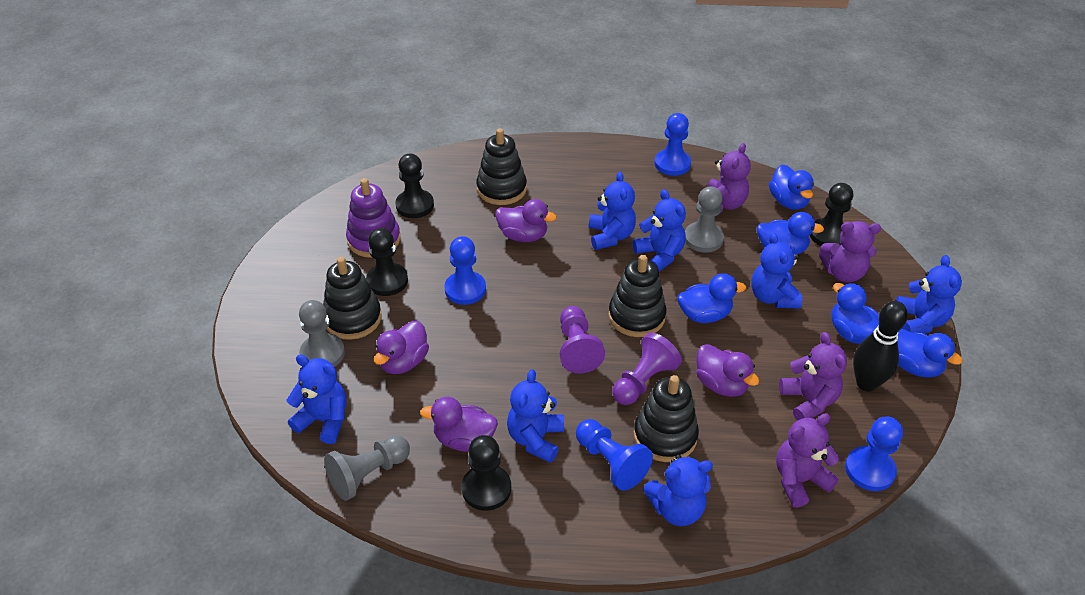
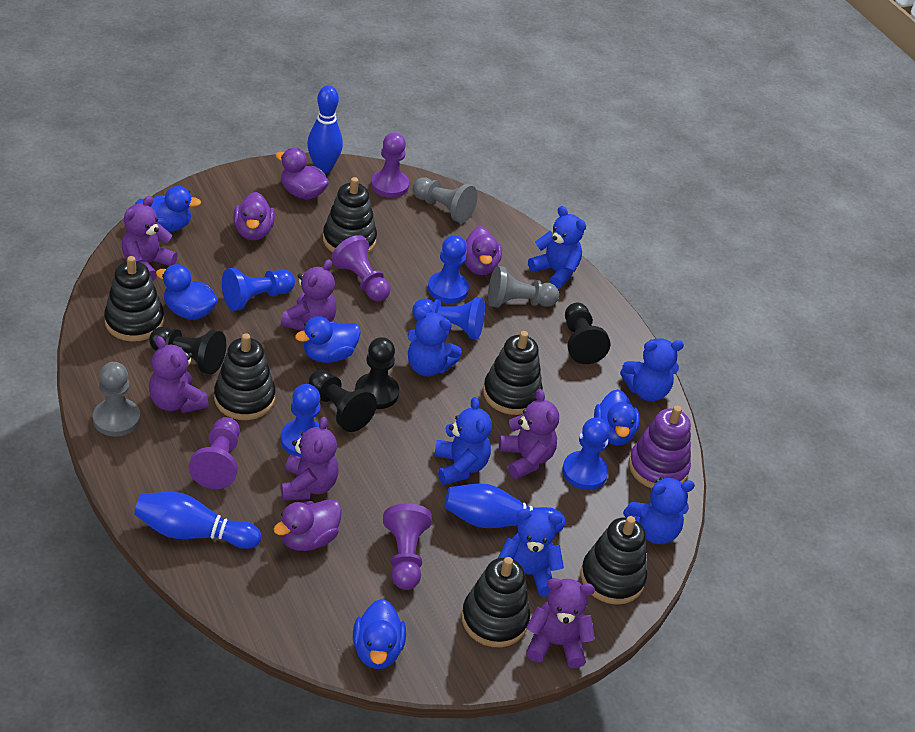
black bowling pin: 1 -> 0
black stacking toy: 4 -> 6
blue bowling pin: 0 -> 3
blue pawn: 4 -> 5
blue teddy bear: 7 -> 6
purple pawn: 2 -> 4
purple teddy bear: 4 -> 6

